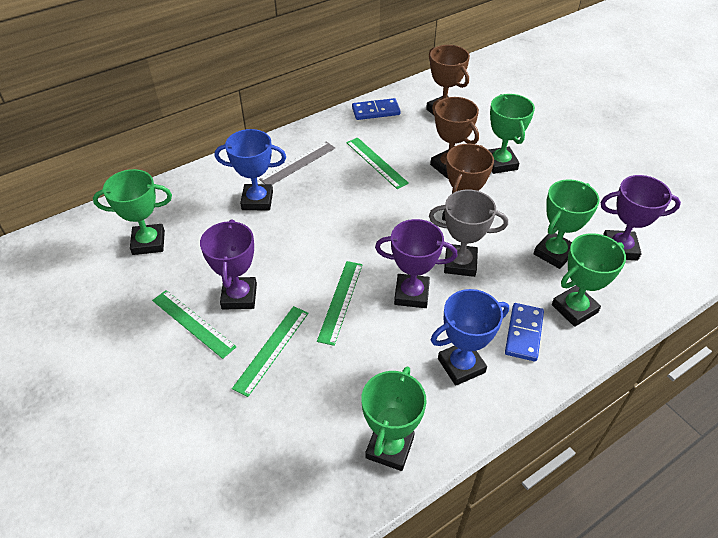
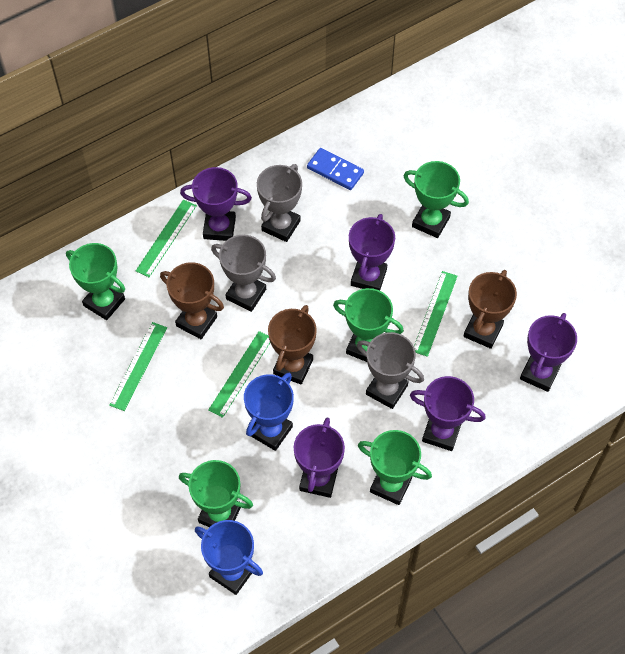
blue domino: 2 -> 1
grey ruler: 1 -> 0
grey trophy: 1 -> 3
purple trophy: 3 -> 5

